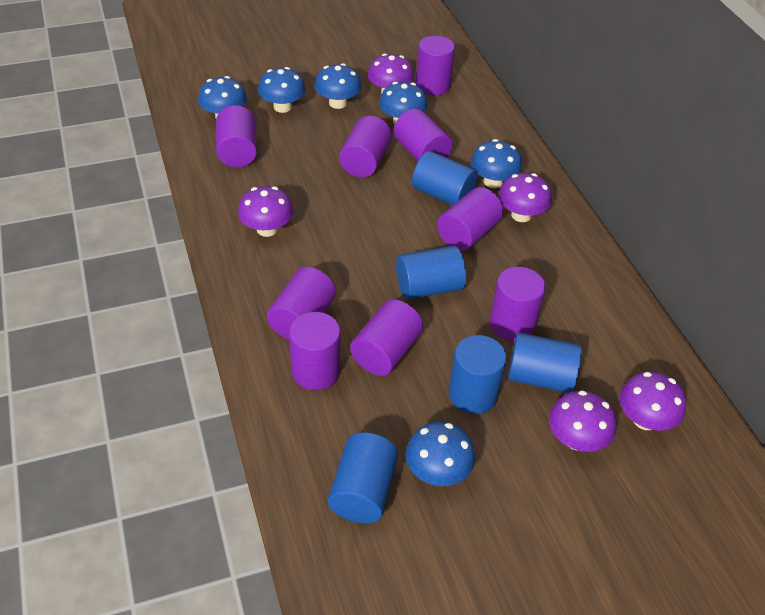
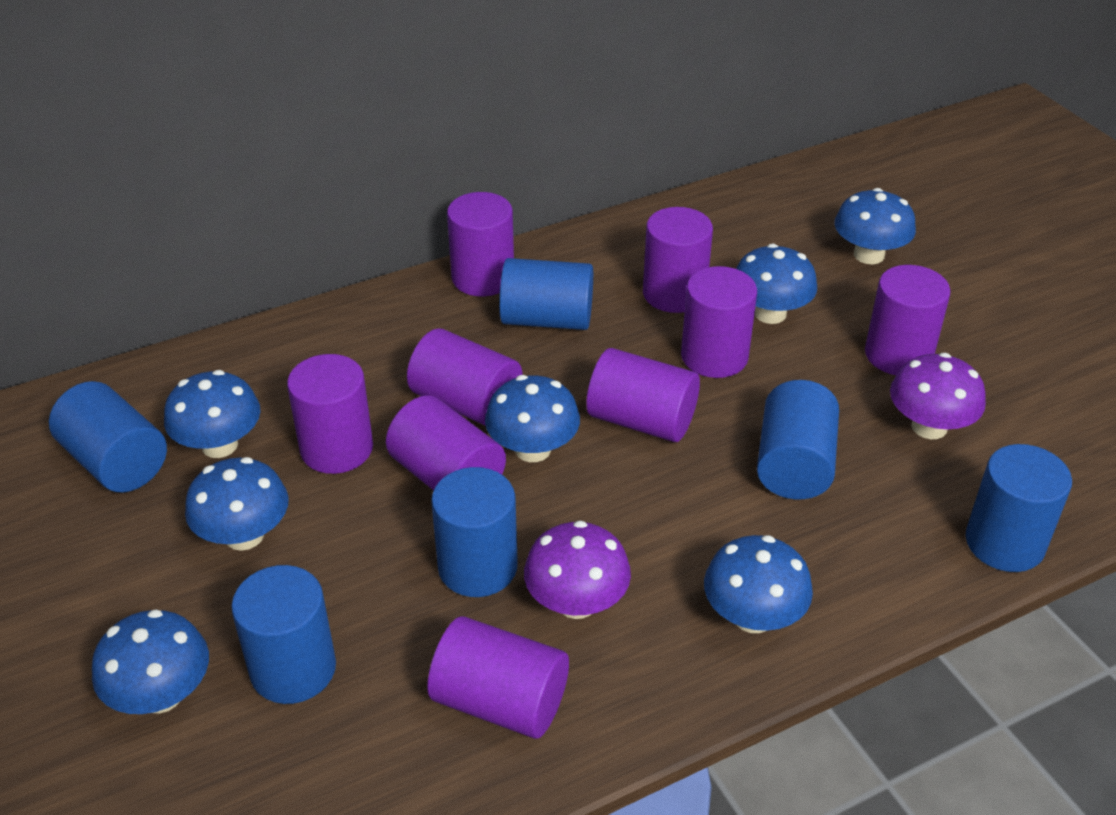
blue cylinder: 5 -> 6
blue mushroom: 6 -> 7
purple mushroom: 5 -> 2

